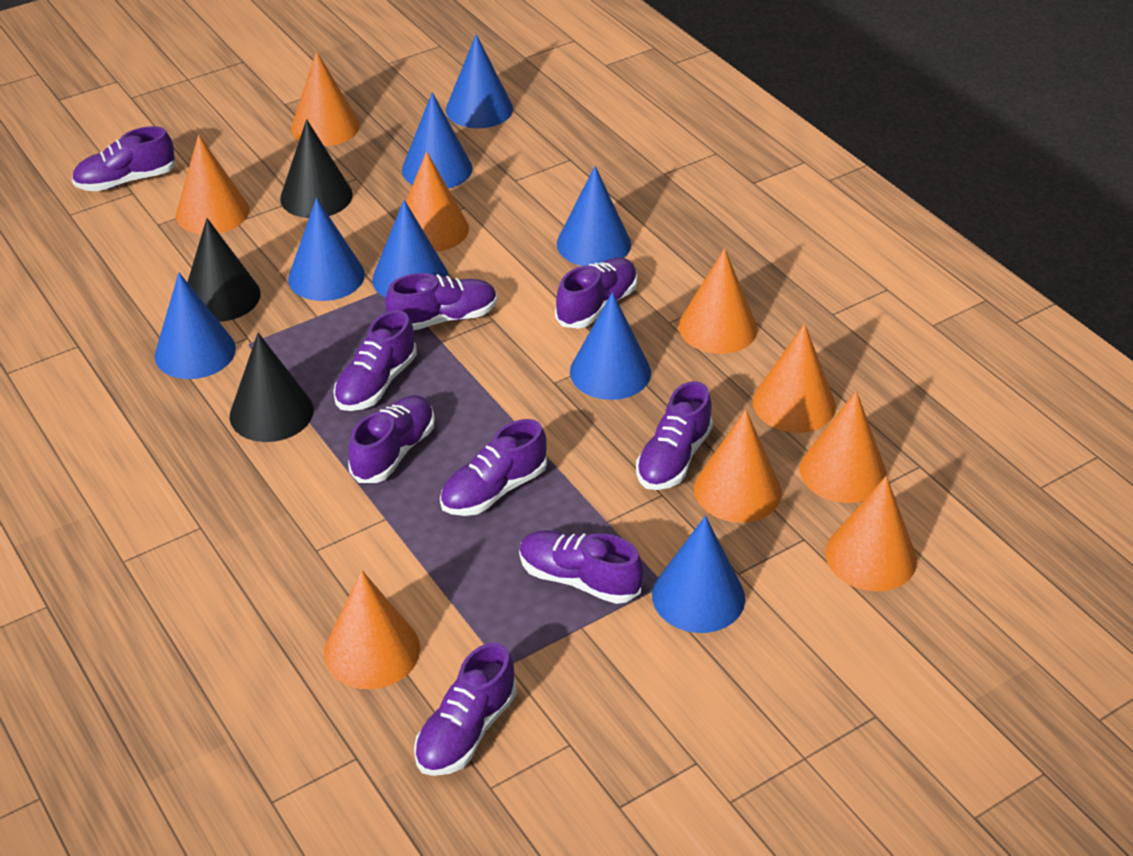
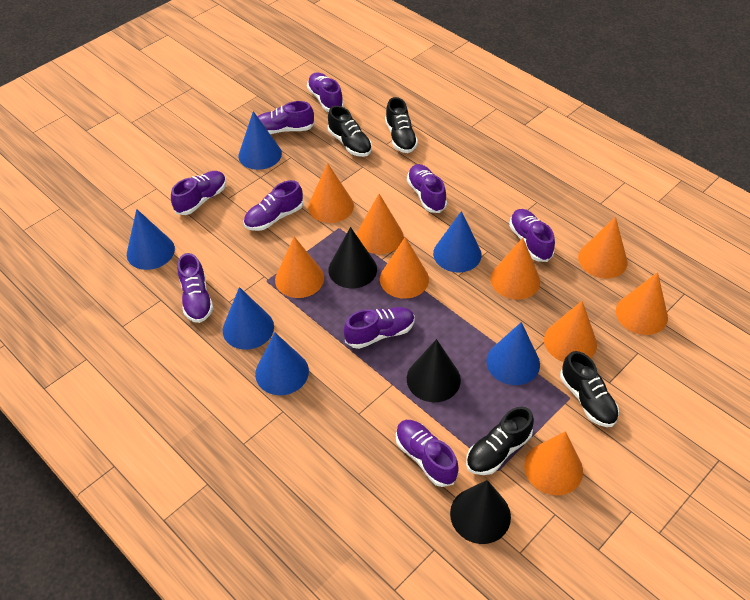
black shoe: 0 -> 4
blue cone: 8 -> 6

